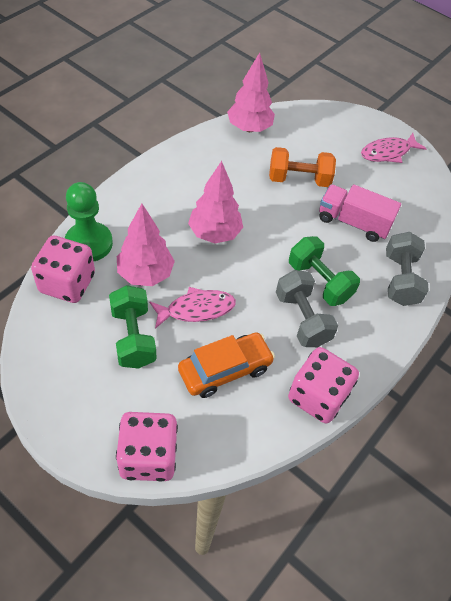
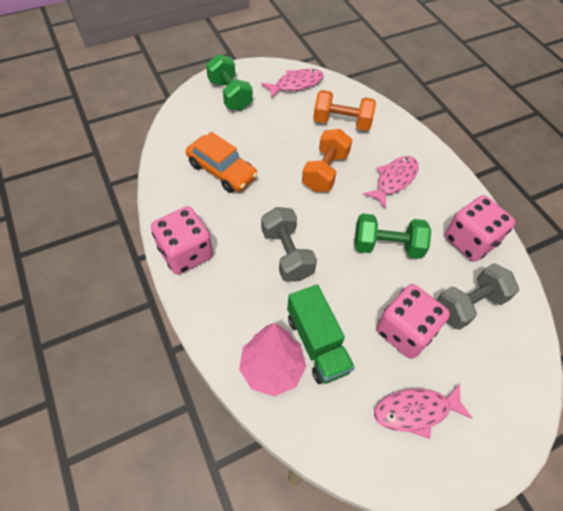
green pawn: 1 -> 0
green truck: 0 -> 1
orange dumbbell: 1 -> 2
pink fish: 2 -> 3
pink tree: 3 -> 1
pink truck: 1 -> 0

